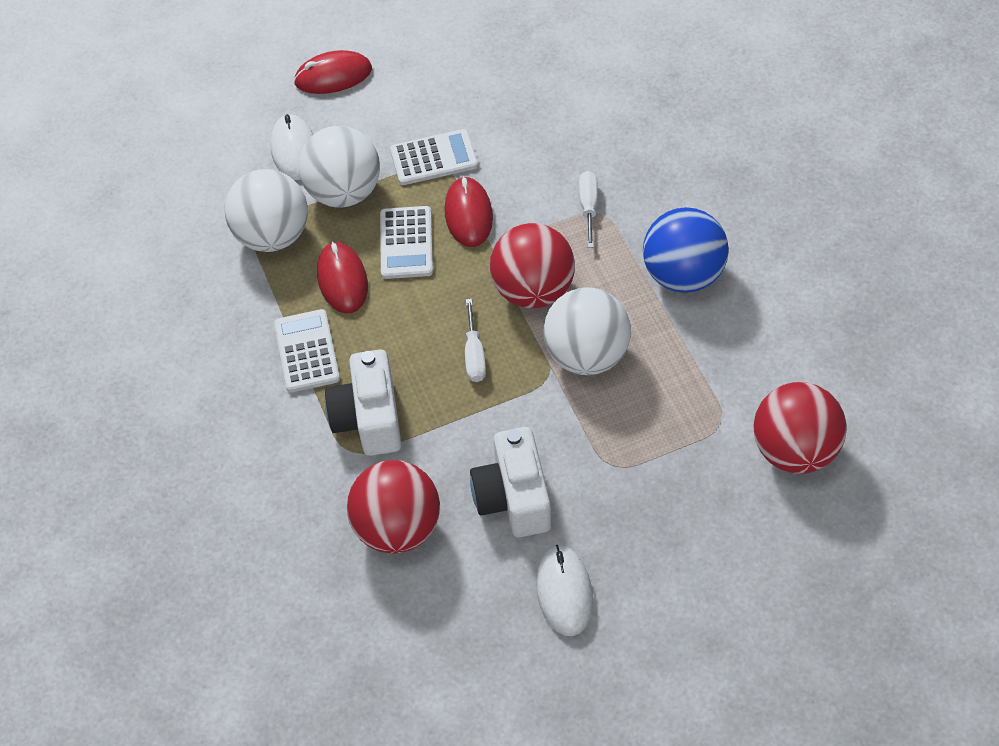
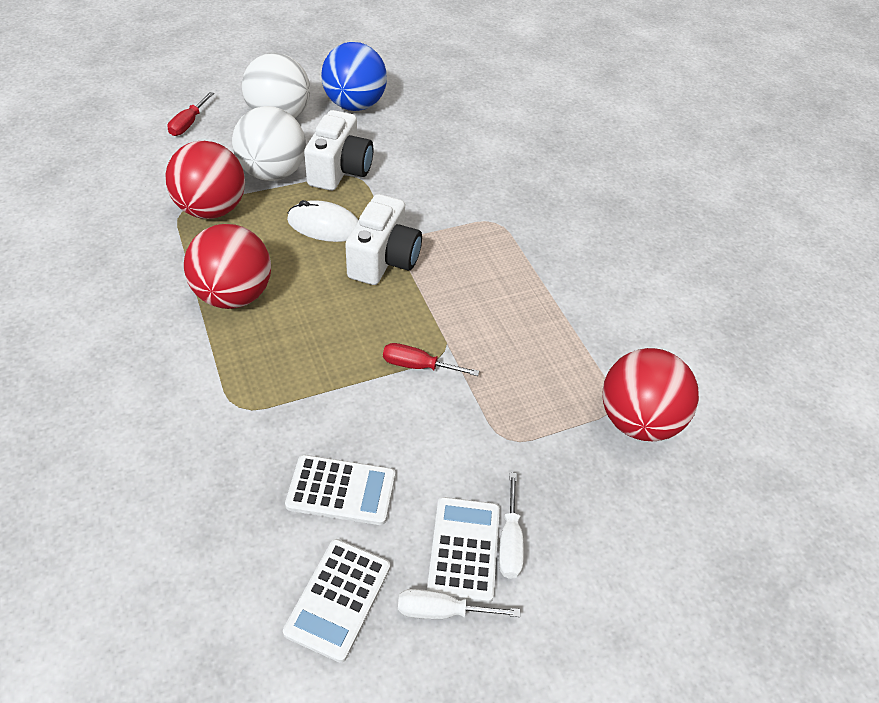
red mouse: 3 -> 0
red screwdriver: 0 -> 2
white ball: 3 -> 2
white mouse: 2 -> 1

